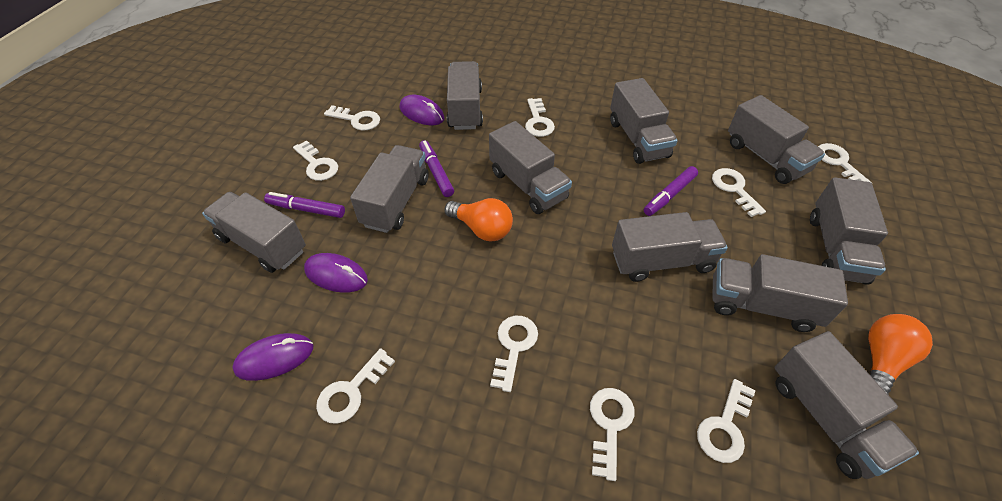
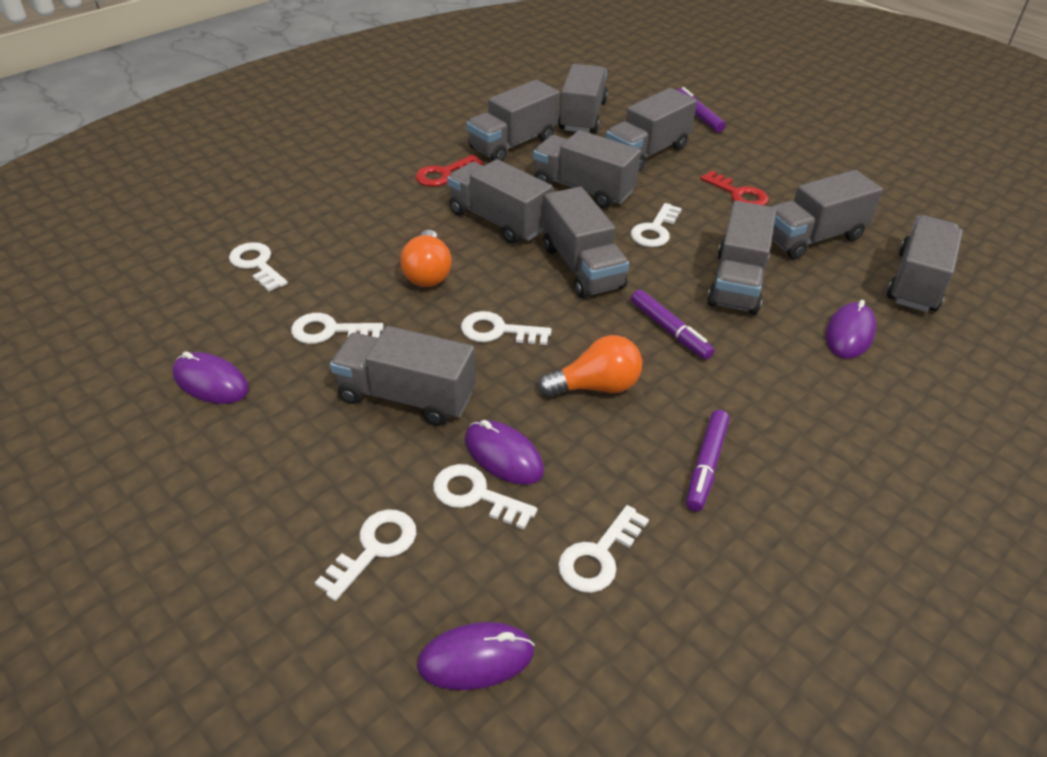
purple mouse: 3 -> 4
red key: 0 -> 2
white key: 9 -> 7

